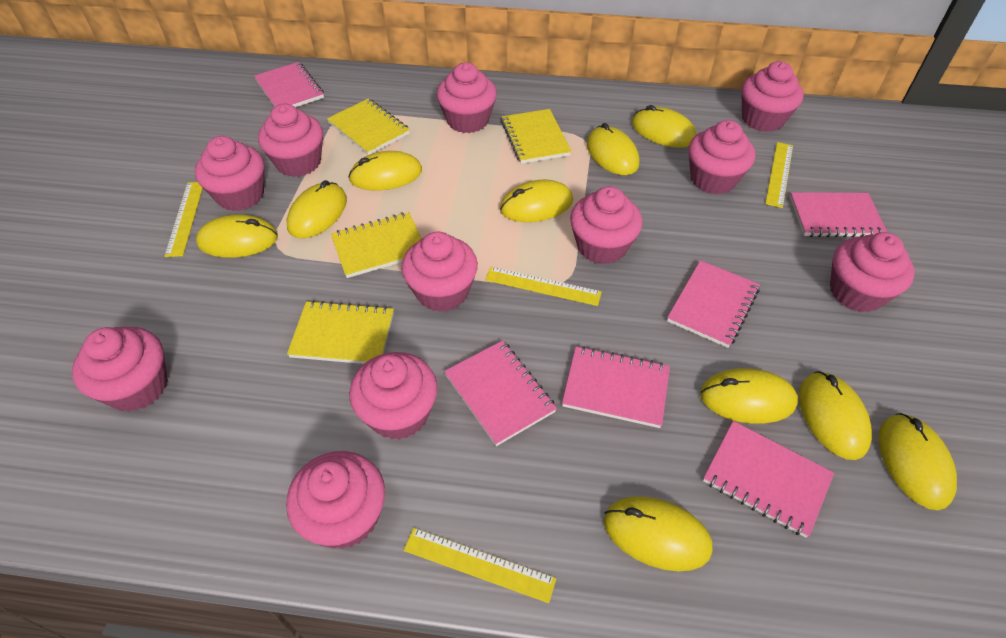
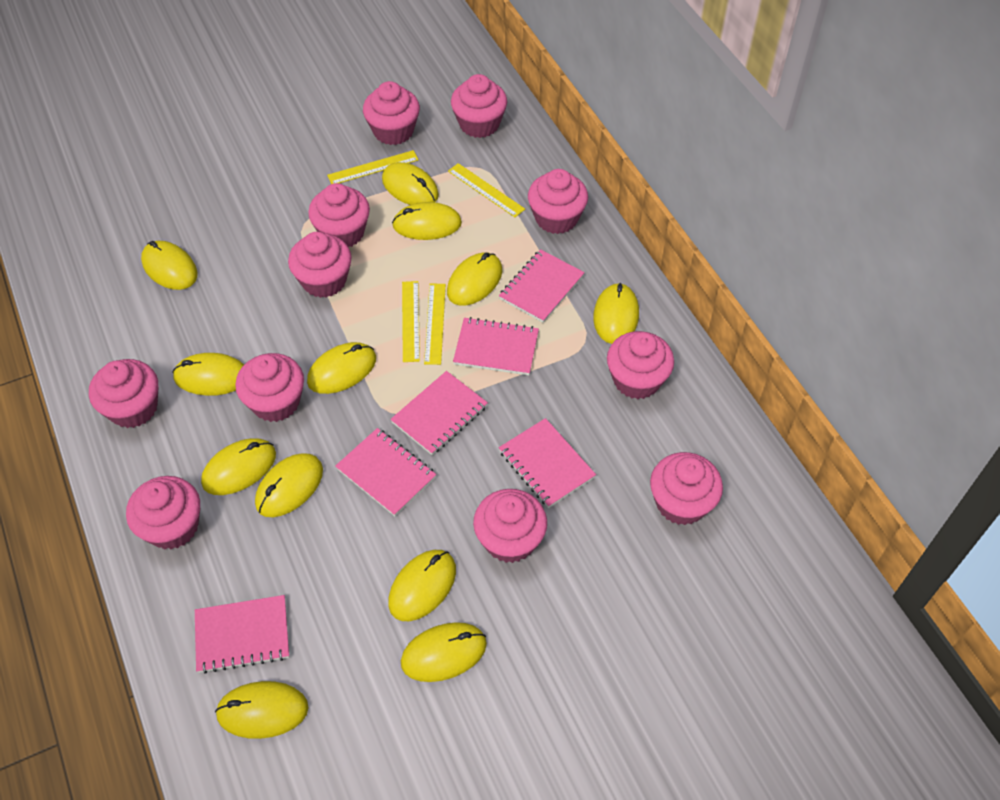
yellow mouse: 10 -> 12
yellow notebook: 4 -> 0

